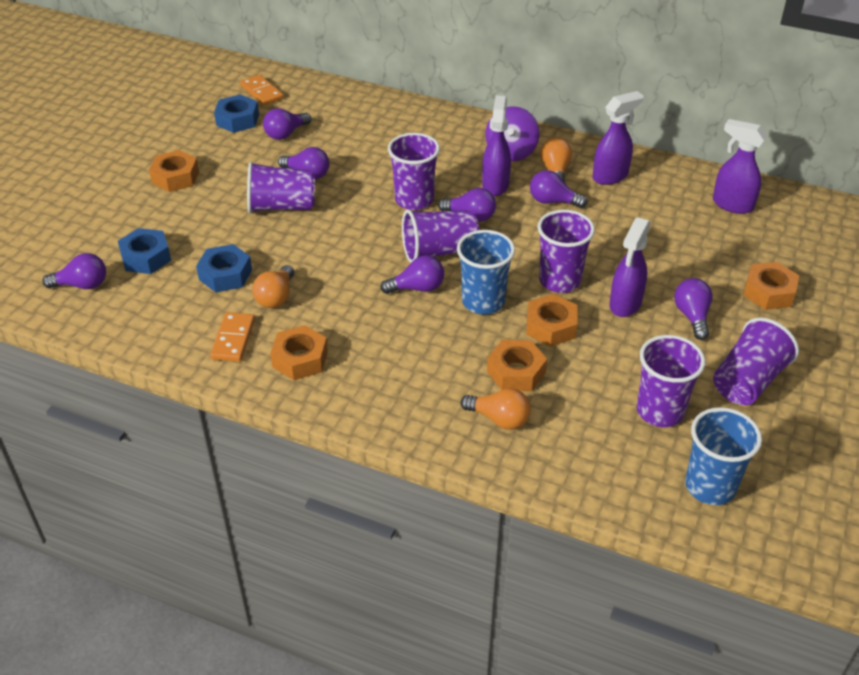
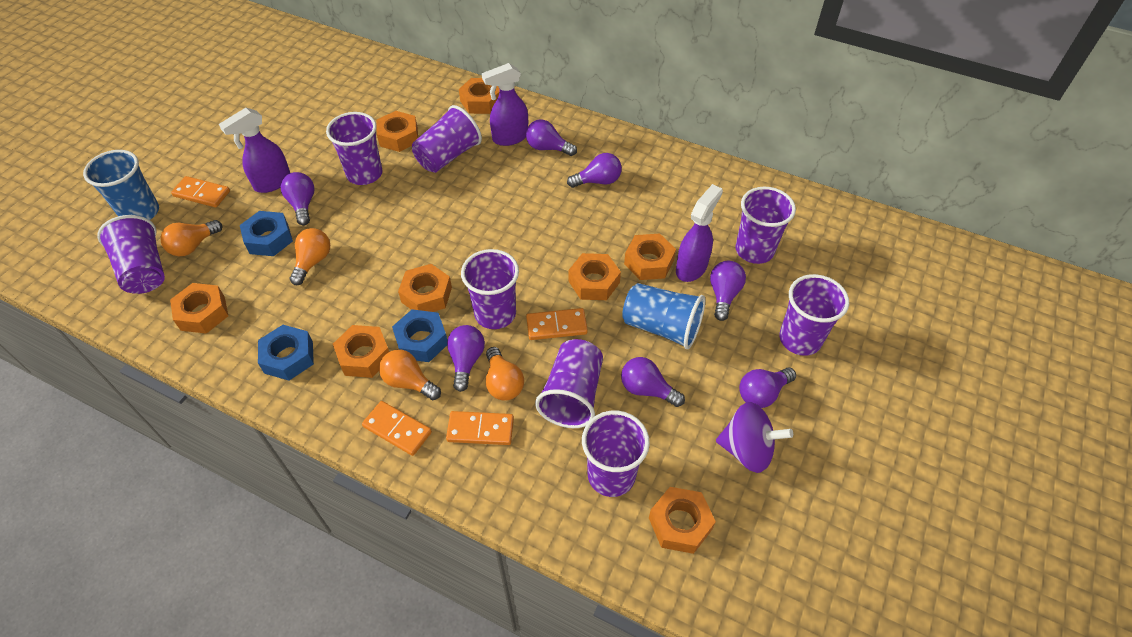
orange domino: 2 -> 4
orange light bulb: 3 -> 4
orange nut: 5 -> 8
purple cup: 6 -> 8
purple spray bottle: 4 -> 3

